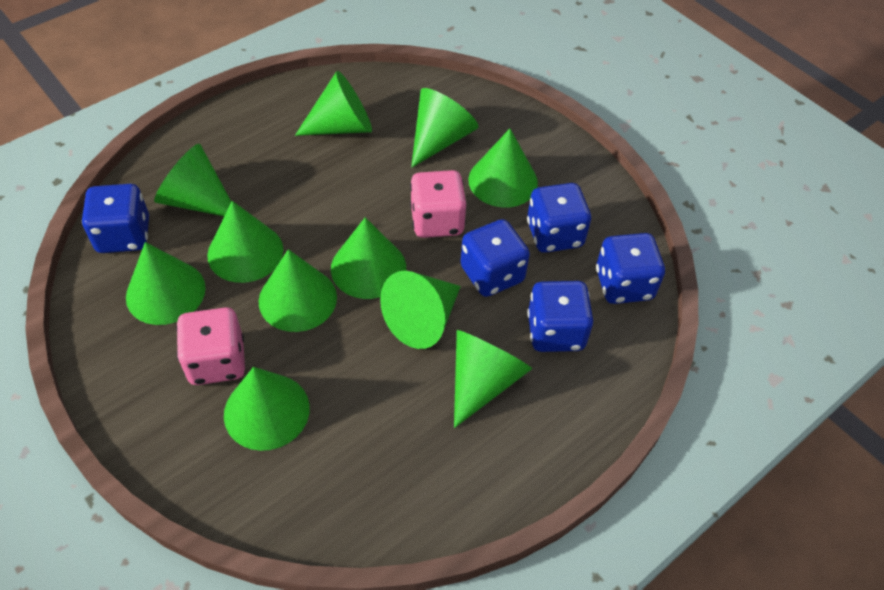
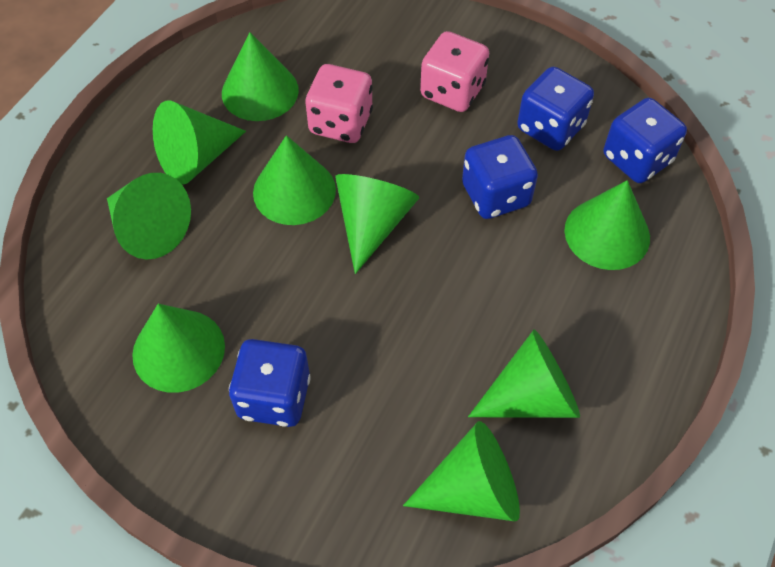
blue dice: 5 -> 4
green cone: 11 -> 9

